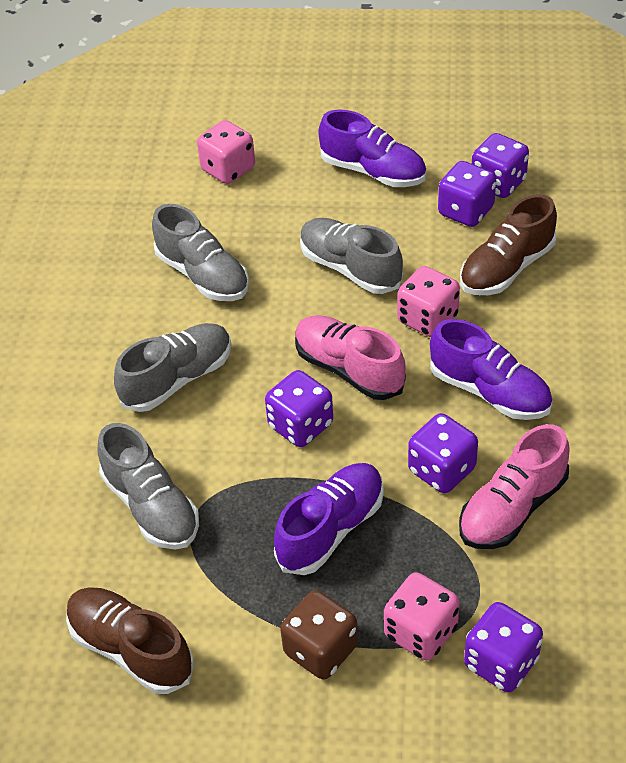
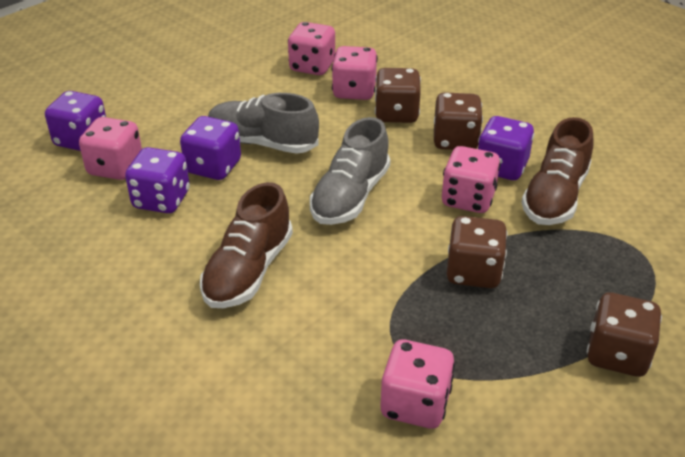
brown dice: 1 -> 4
grey shoe: 4 -> 2
pink dice: 3 -> 5
pink shoe: 2 -> 0
purple dice: 5 -> 4
purple shoe: 3 -> 0

